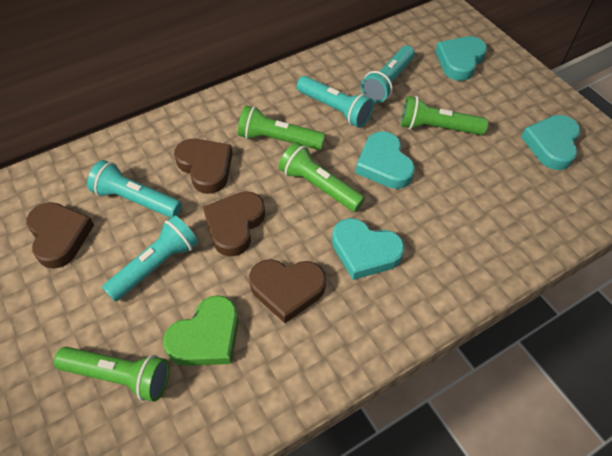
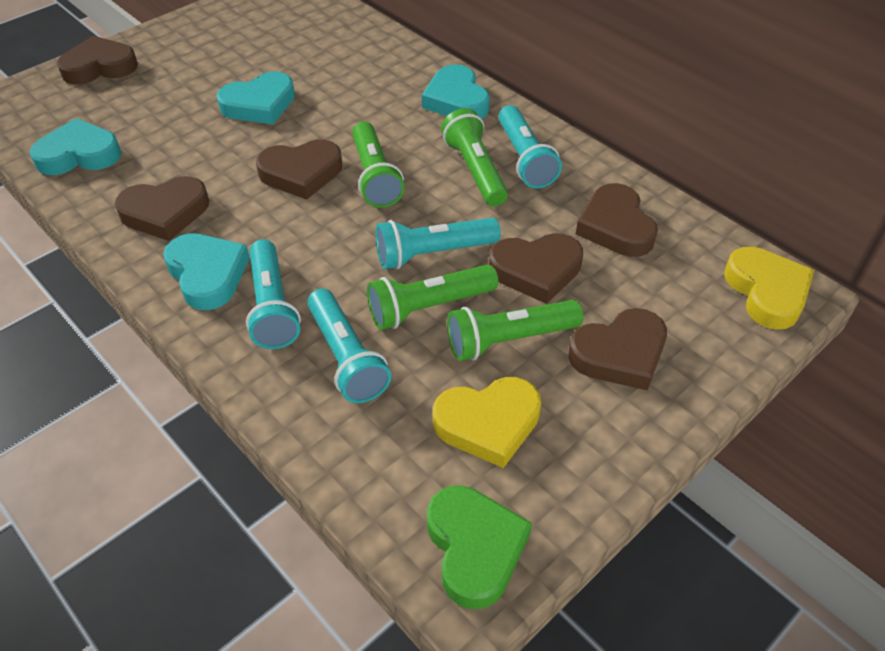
brown heart: 4 -> 6
yellow heart: 0 -> 2

